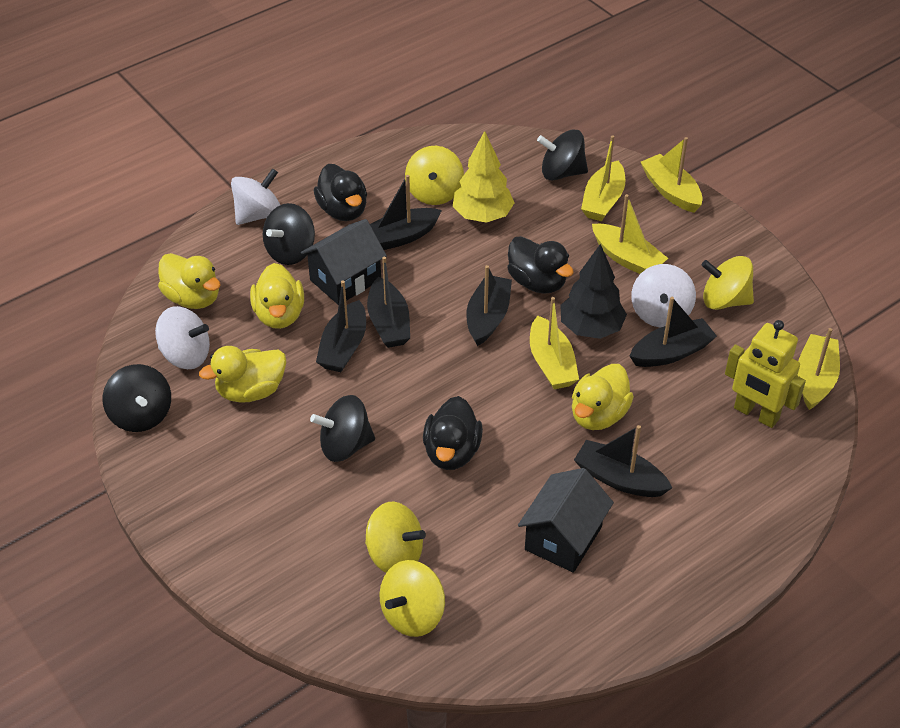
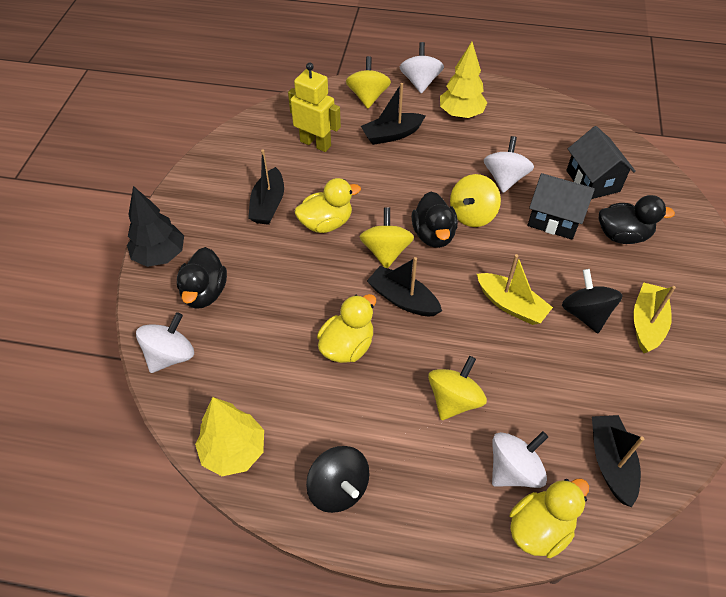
black boat: 6 -> 4
black spinning top: 4 -> 2
white spinning top: 3 -> 4
yellow boat: 5 -> 2
yellow duck: 4 -> 3
yellow tree: 1 -> 2

